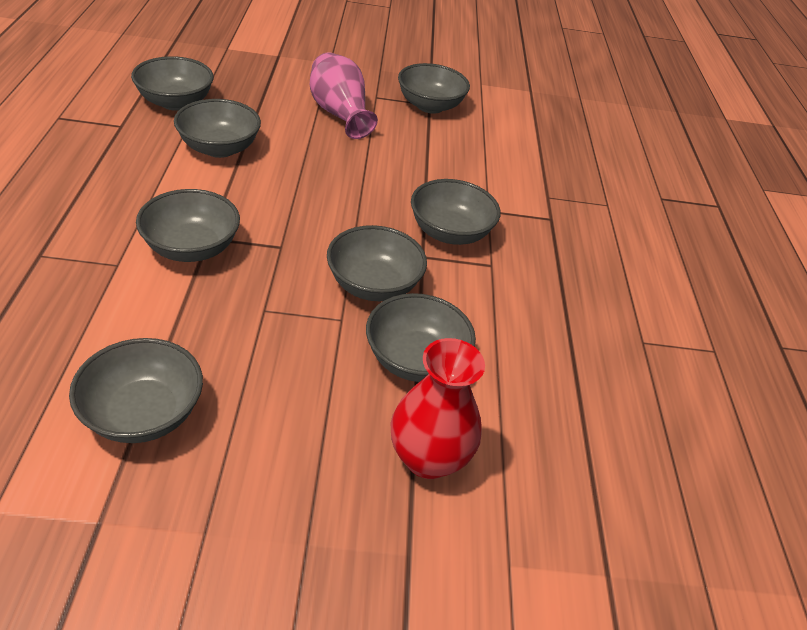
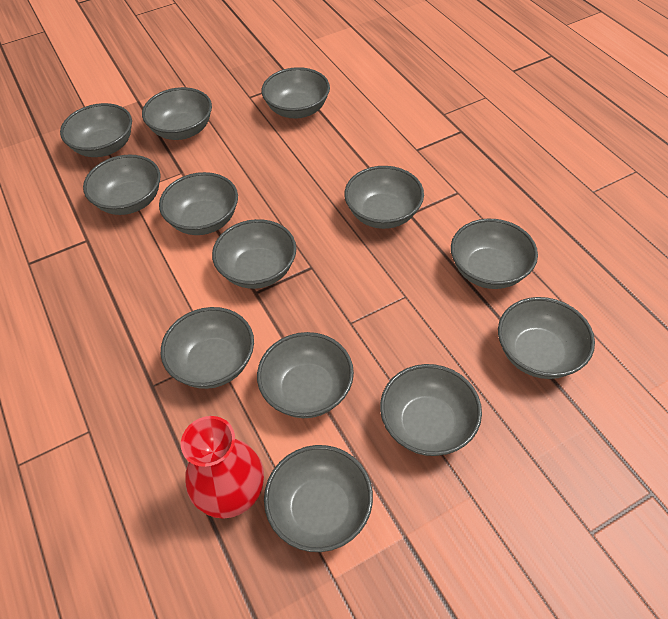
grey bowl: 8 -> 13
pink vase: 1 -> 0

